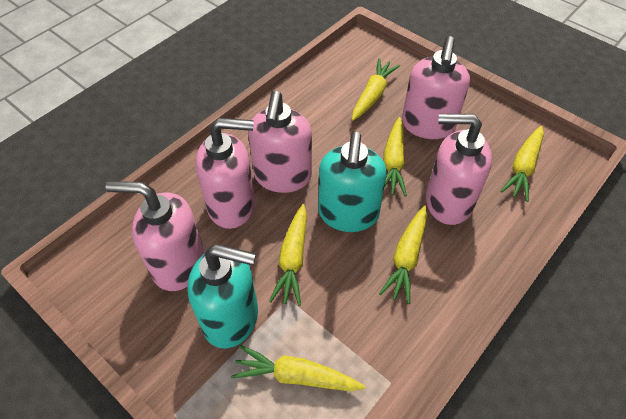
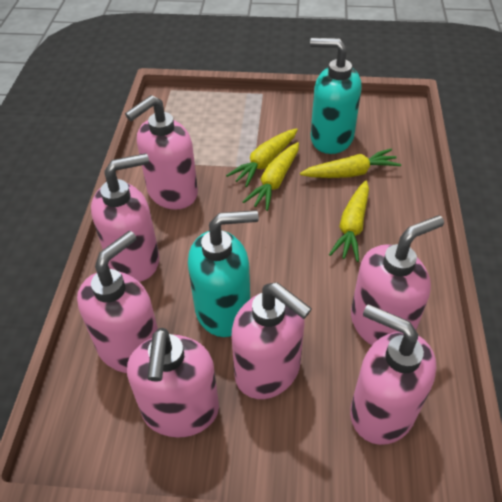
pink soap dispenser: 5 -> 7
yellow carrot: 6 -> 4

